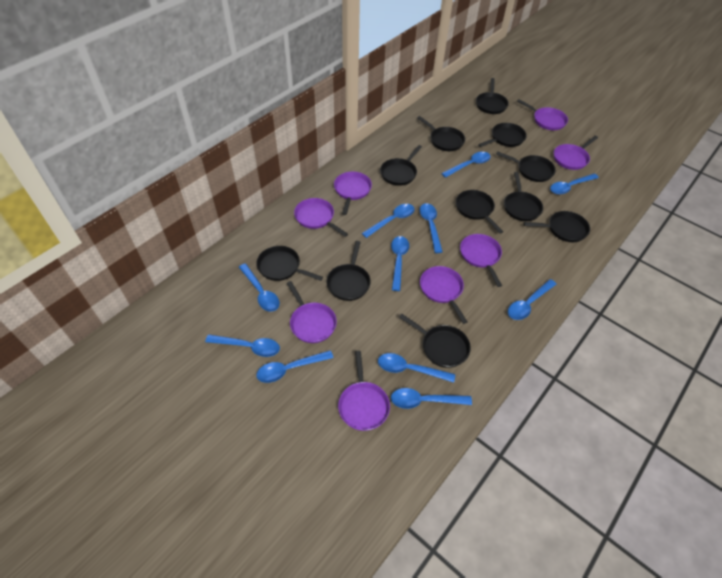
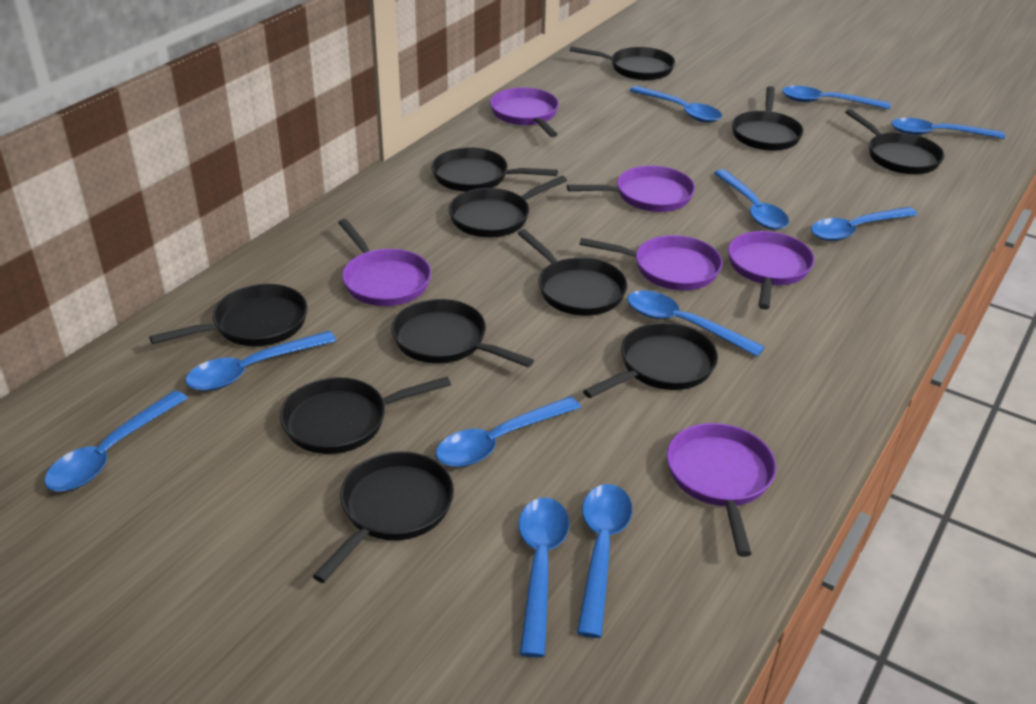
purple pan: 8 -> 6

